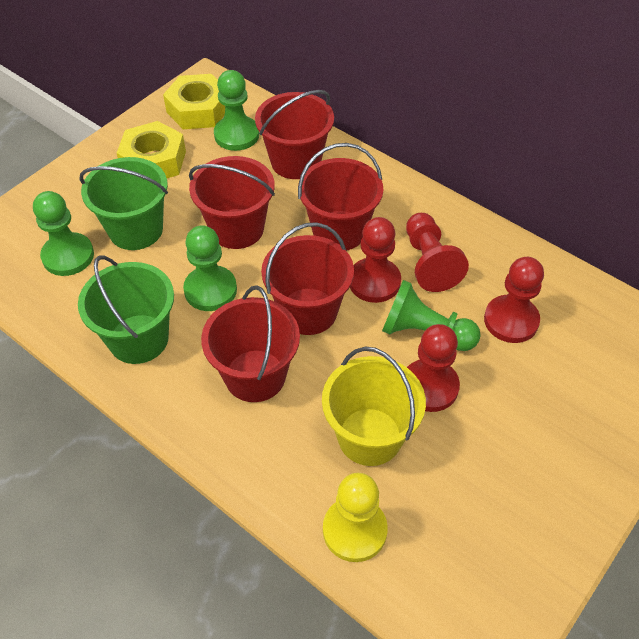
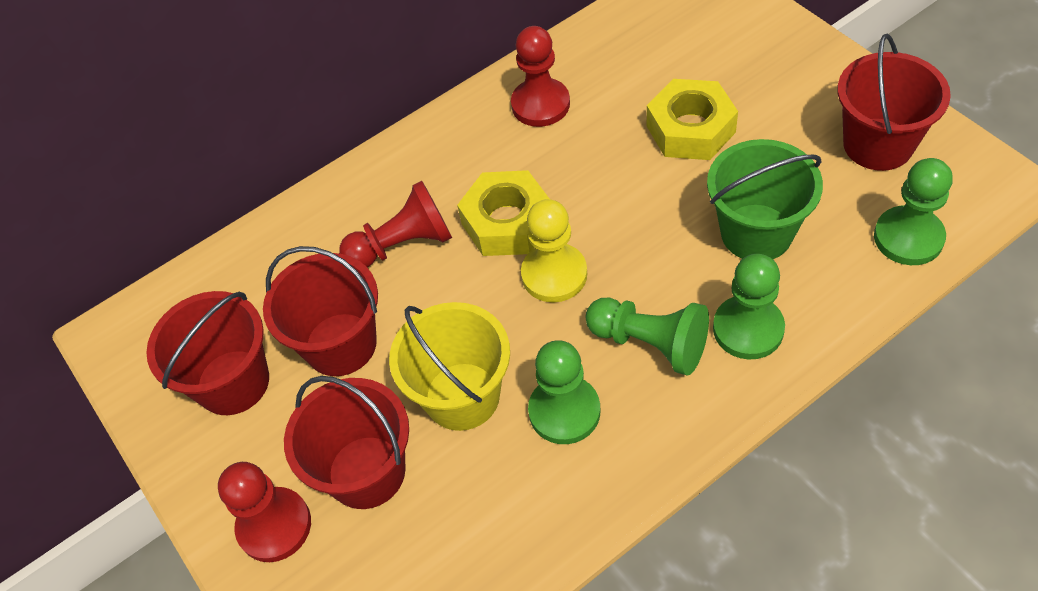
green bucket: 2 -> 1
red bucket: 5 -> 4
red pawn: 4 -> 3

